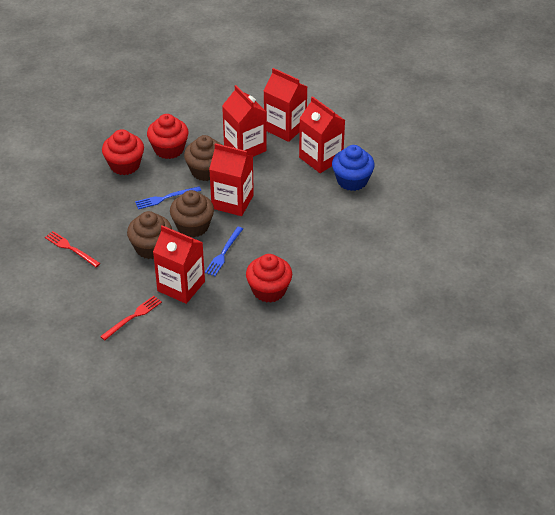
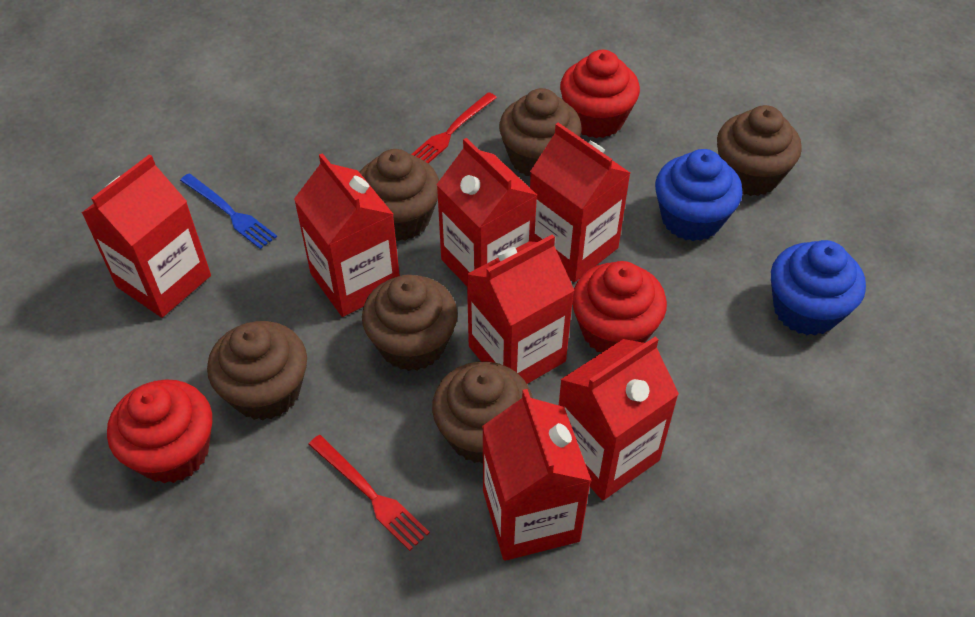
blue cupcake: 1 -> 2
blue fork: 2 -> 1
brown cupcake: 3 -> 6
red carton: 5 -> 7

